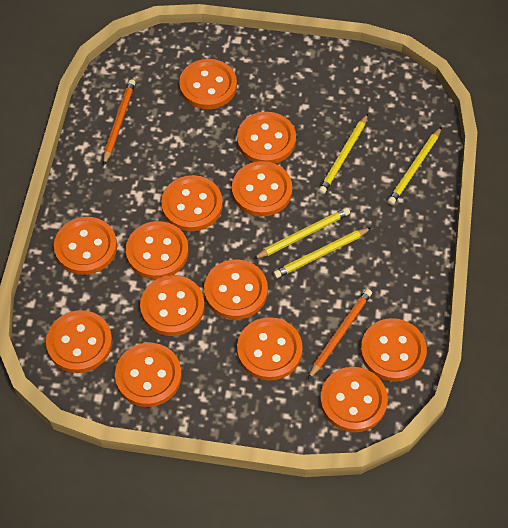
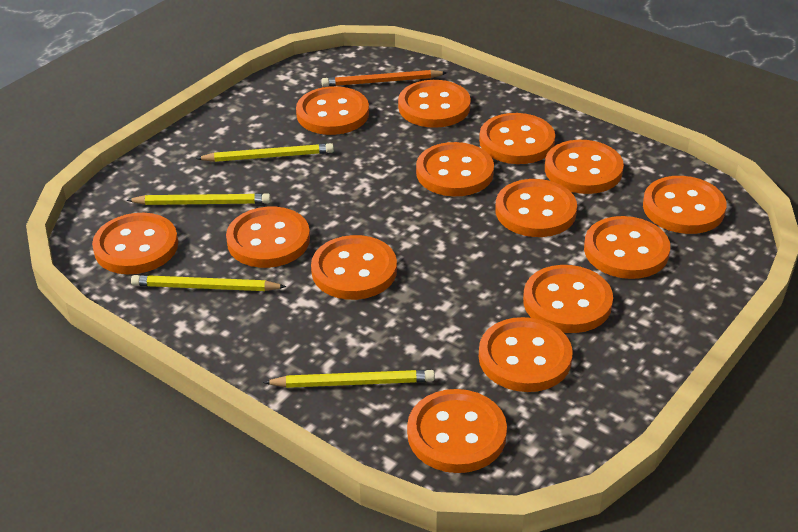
orange button: 13 -> 14
orange pencil: 2 -> 1

